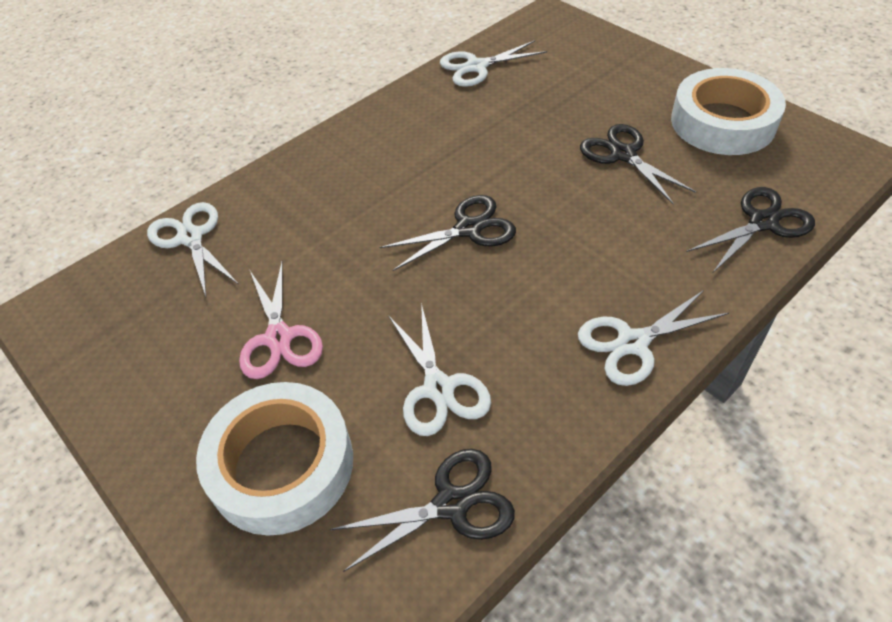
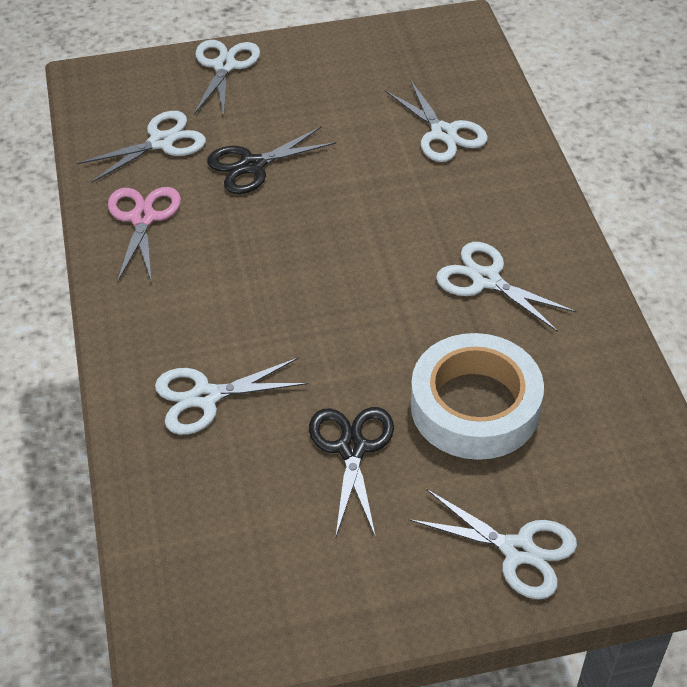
black scissors: 4 -> 2
white scissors: 4 -> 6
white tape: 2 -> 1

